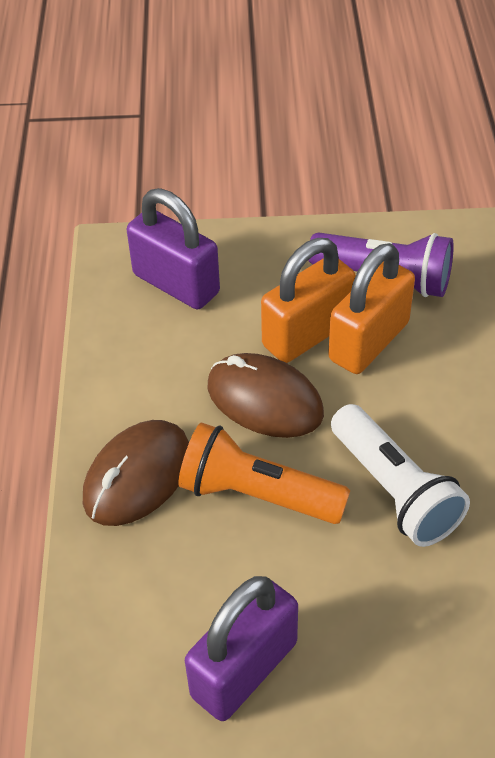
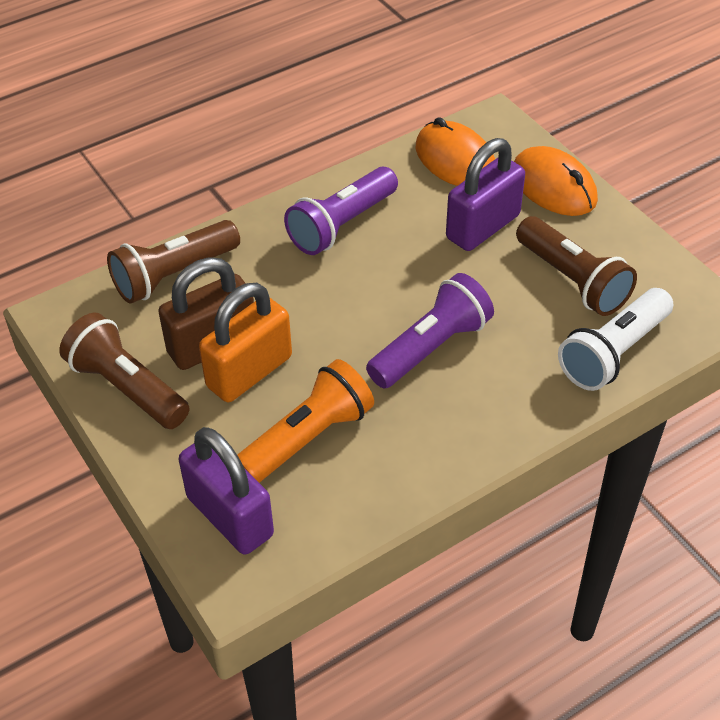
brown flashlight: 0 -> 3
brown mouse: 2 -> 0
brown padlock: 0 -> 1
orange mouse: 0 -> 2
orange padlock: 2 -> 1
purple flashlight: 1 -> 2

